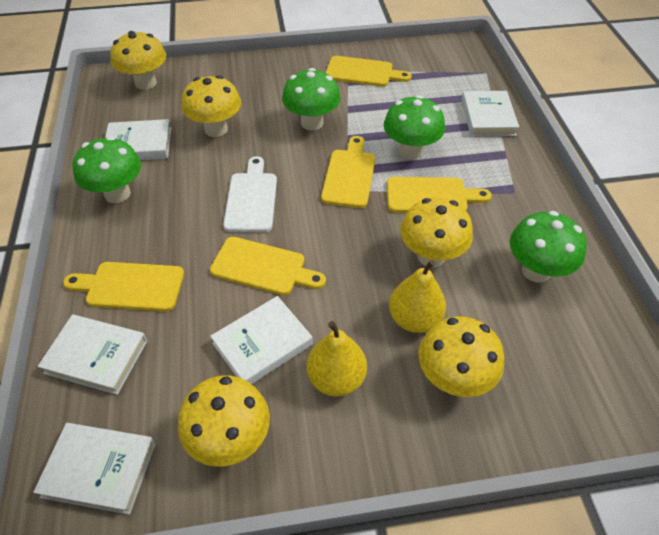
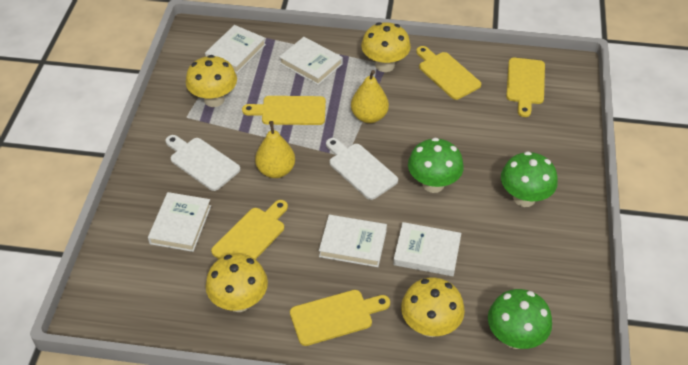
green mushroom: 4 -> 3
white cutting board: 1 -> 2
yellow mushroom: 5 -> 4

